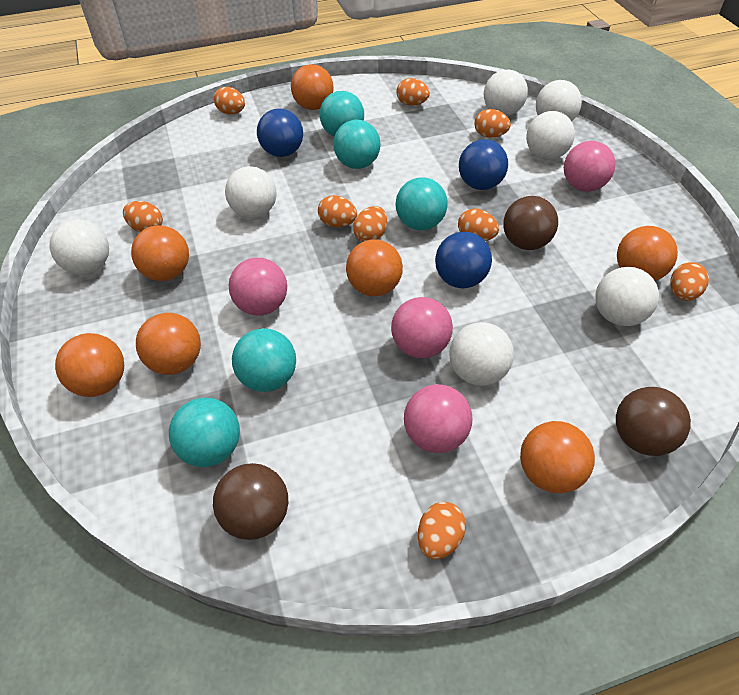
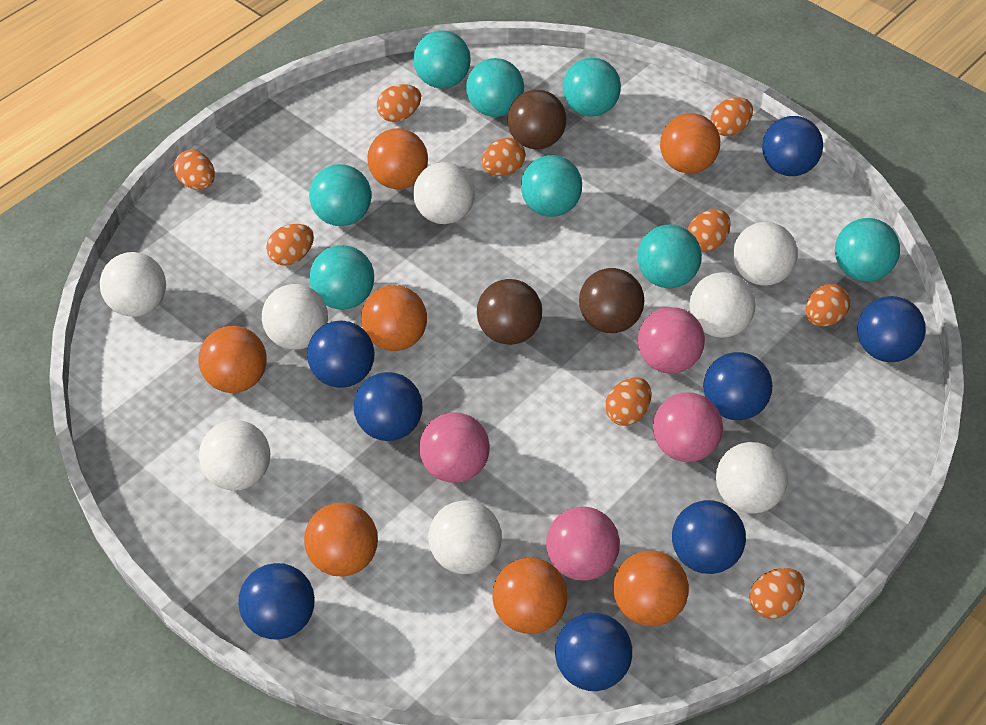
blue ball: 3 -> 8
turquoise ball: 5 -> 8
white ball: 7 -> 8

